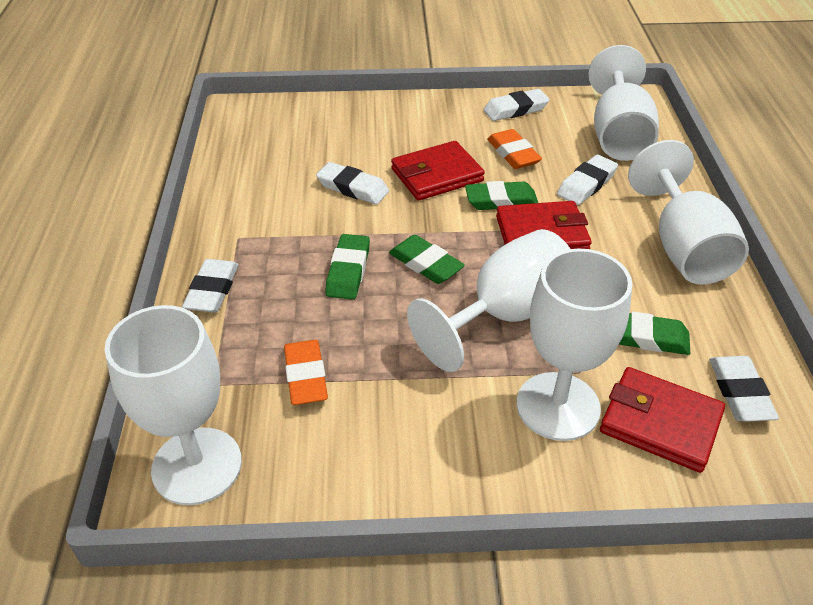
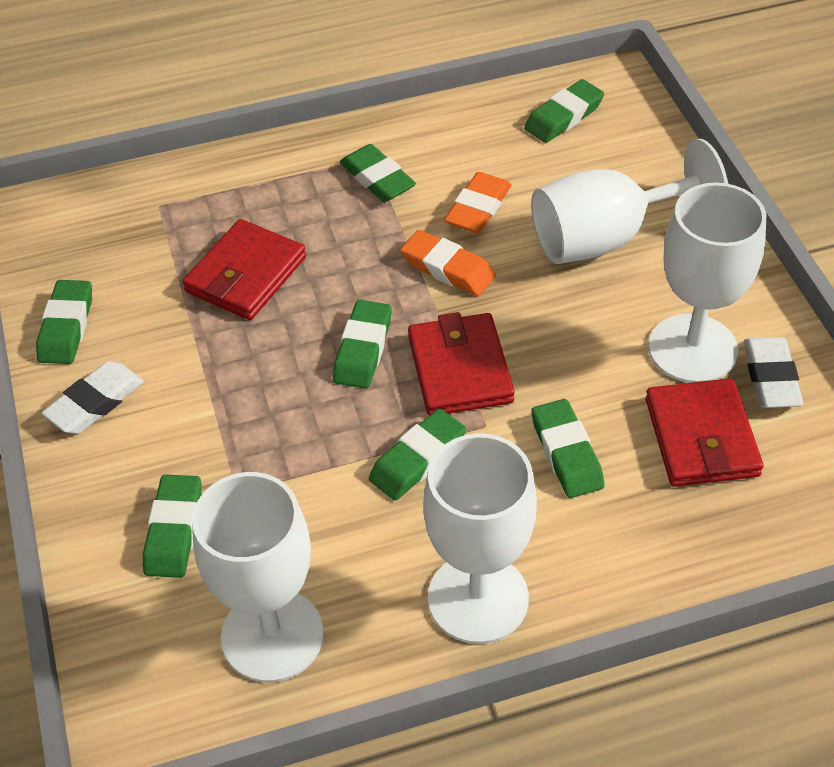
green eraser: 4 -> 7
white eraser: 5 -> 2
white goblet: 5 -> 4

